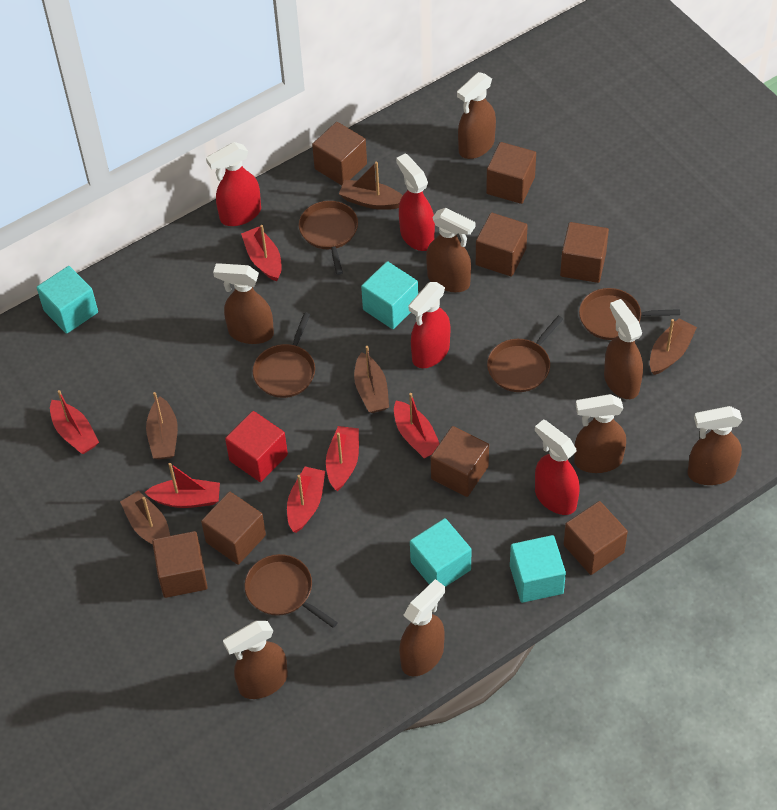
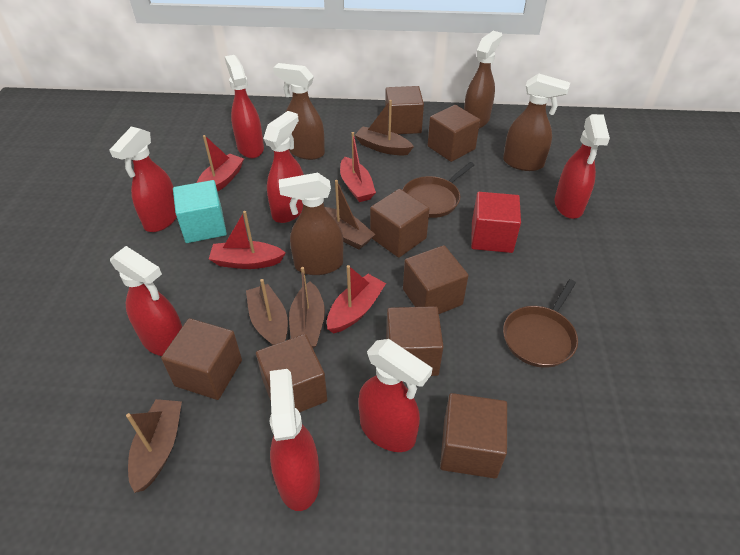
brown pan: 5 -> 2
brown spray bottle: 8 -> 4
red boat: 6 -> 4
red spray bottle: 4 -> 7
turquoise cube: 4 -> 1

